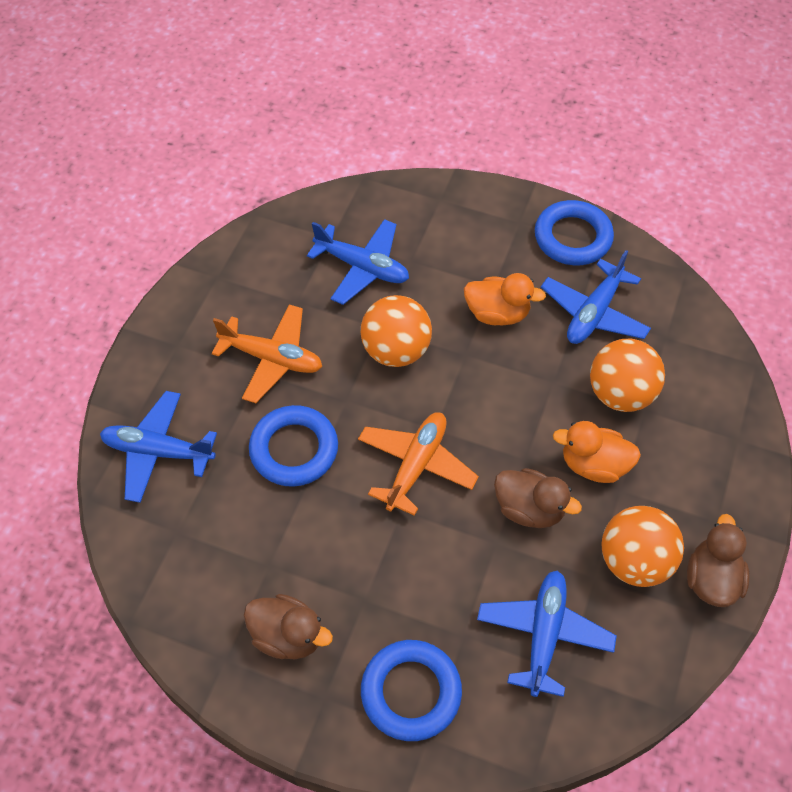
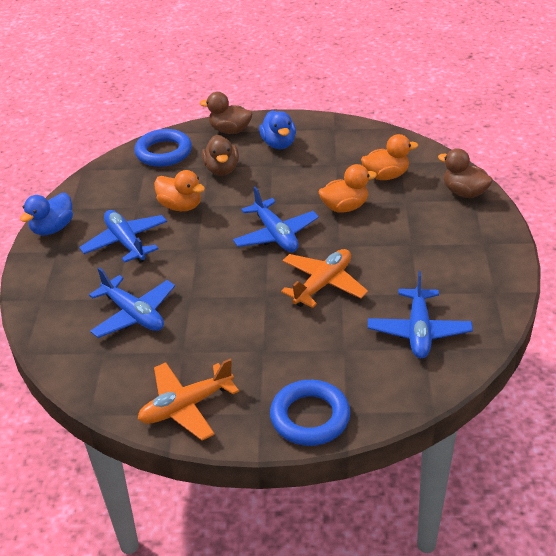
blue duck: 0 -> 2
blue ring: 3 -> 2
orange ball: 3 -> 0
orange duck: 2 -> 3

